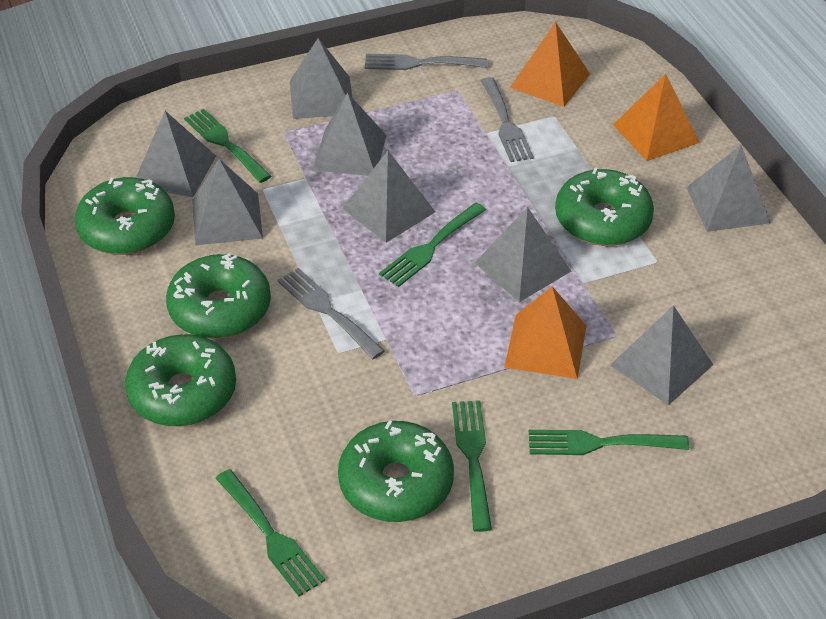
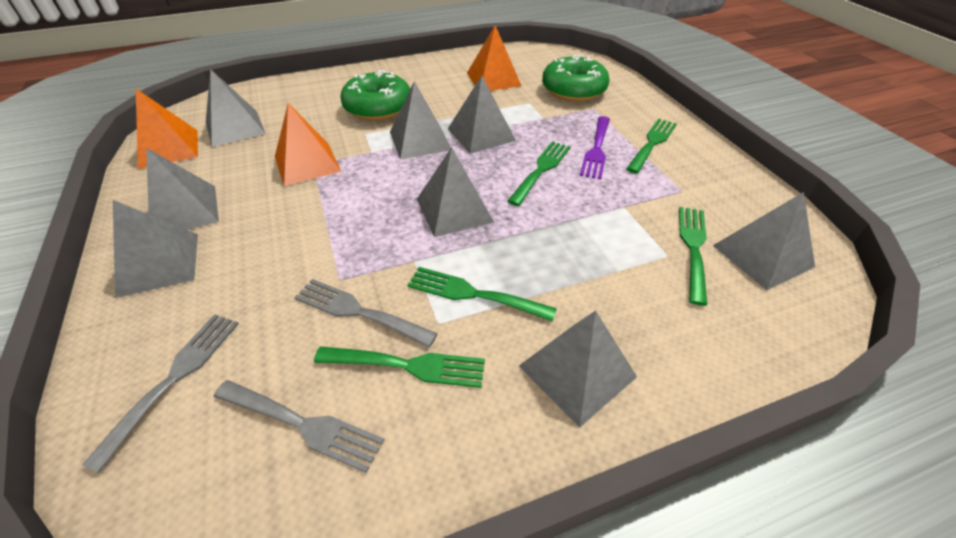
green donut: 5 -> 2
purple fork: 0 -> 1

